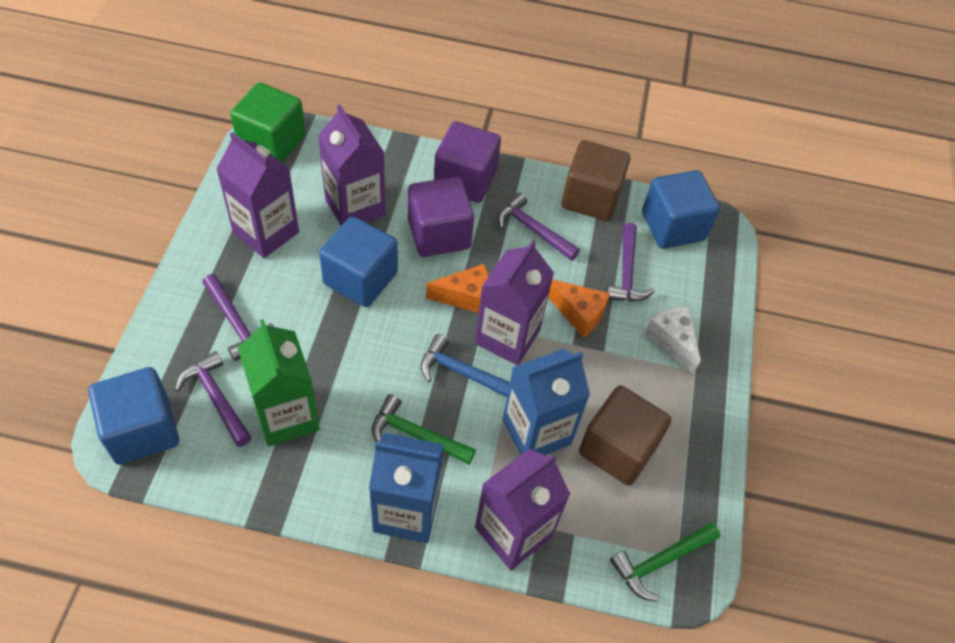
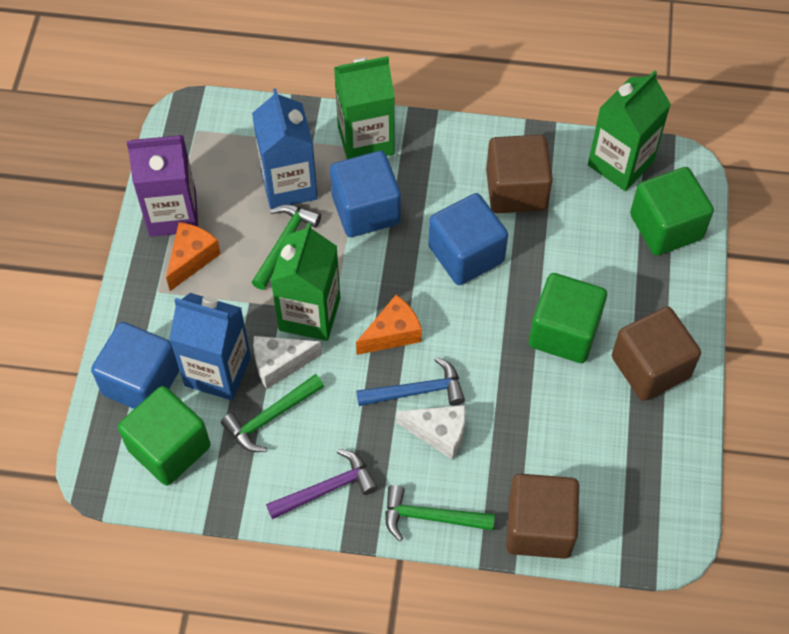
brown cube: 2 -> 3
green carton: 1 -> 3
green cube: 1 -> 3
green hammer: 2 -> 3
purple carton: 4 -> 1
purple cube: 2 -> 0
purple hammer: 4 -> 1
white cheese: 1 -> 2

